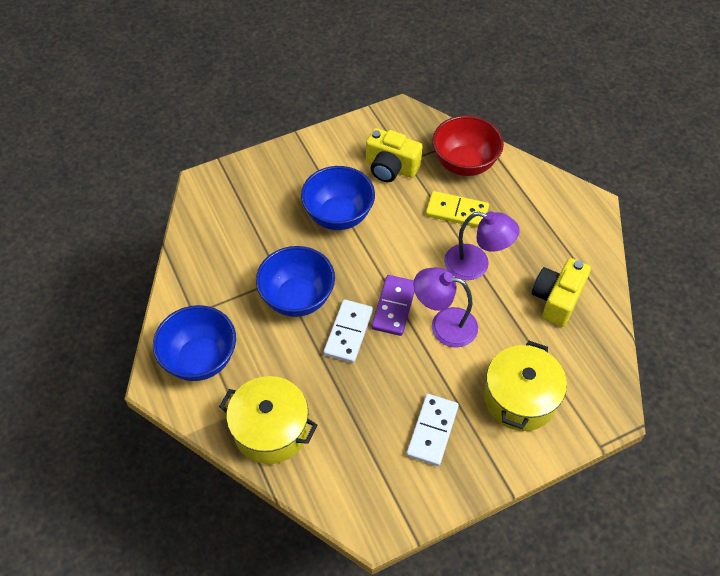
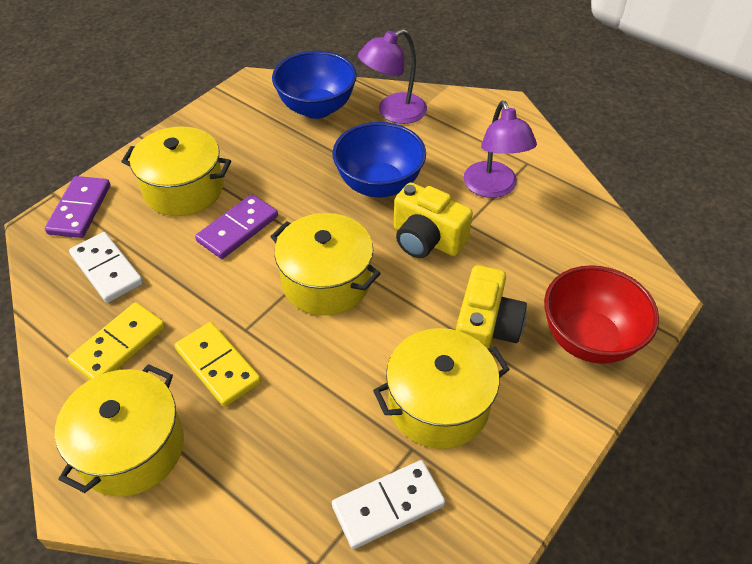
blue bowl: 3 -> 2
purple domino: 1 -> 2
yellow domino: 1 -> 2
yellow pot: 2 -> 4

